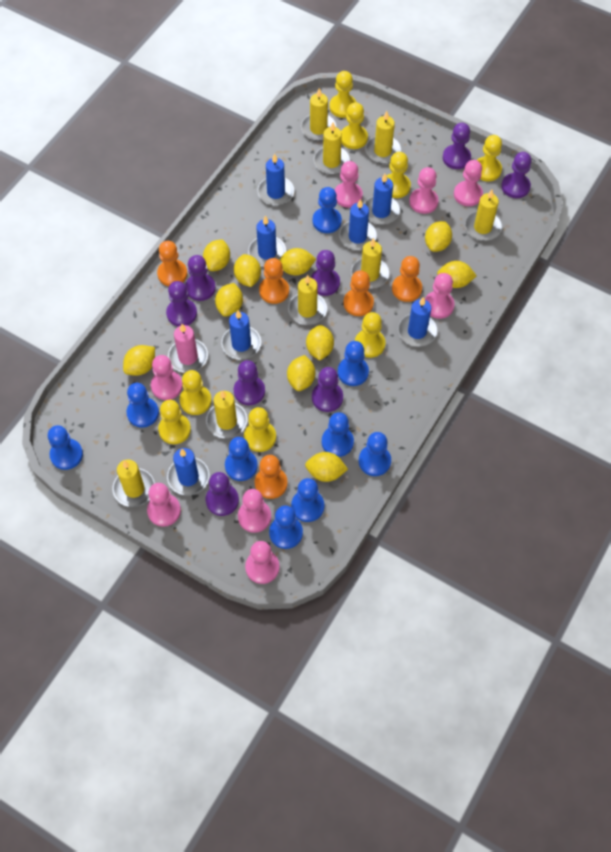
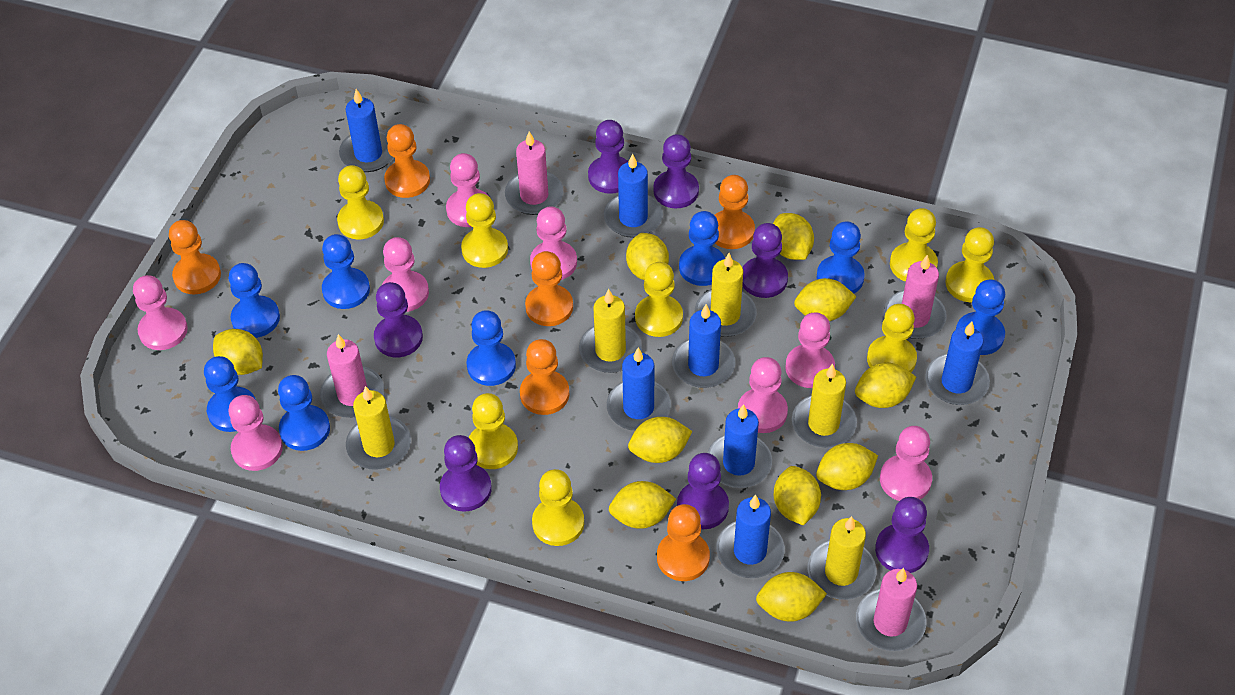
blue pawn: 9 -> 8
orange pawn: 5 -> 6
pink candle: 1 -> 4
purple pawn: 8 -> 7
yellow candle: 8 -> 5

